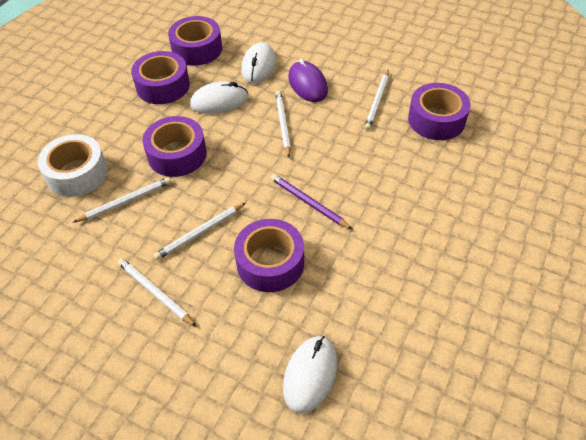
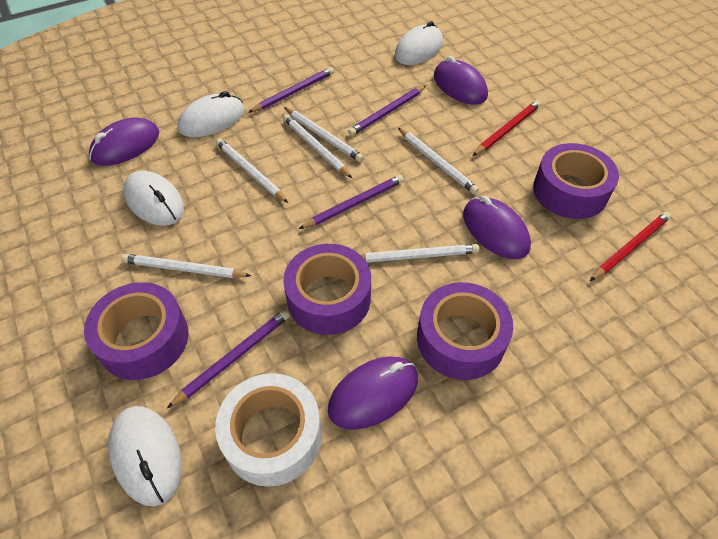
purple mouse: 1 -> 4
purple pencil: 1 -> 4
purple tape: 5 -> 4
red pencil: 0 -> 2
white mouse: 3 -> 4
white pencil: 5 -> 6

